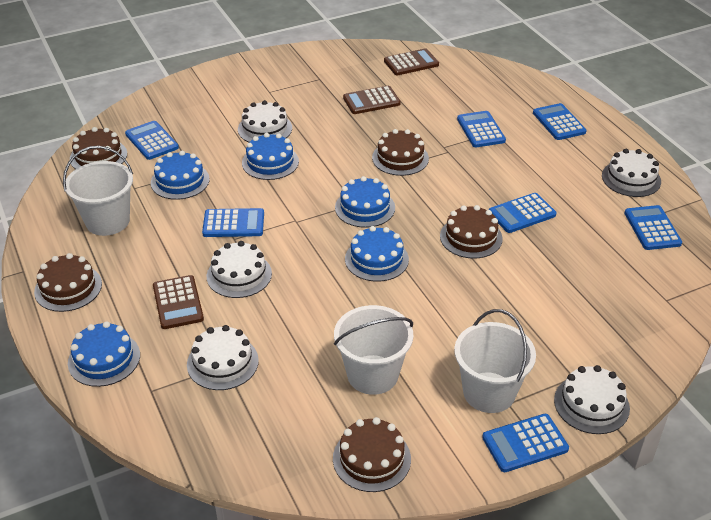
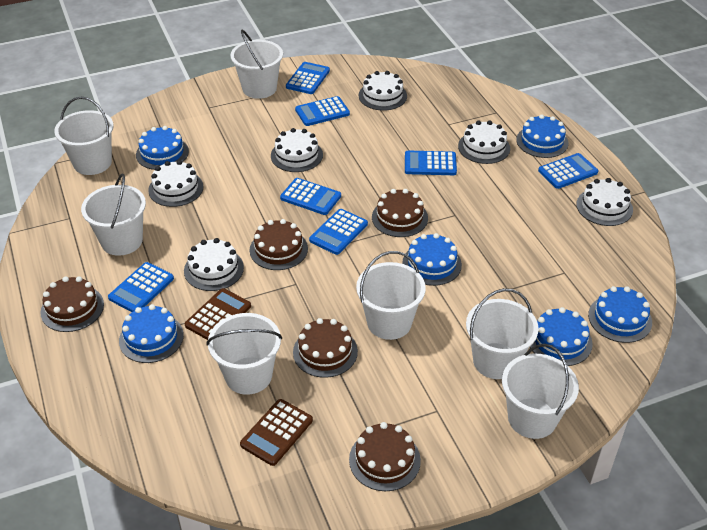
blue cake: 5 -> 6
brown calculator: 3 -> 2
white bucket: 3 -> 7
white cake: 5 -> 6

